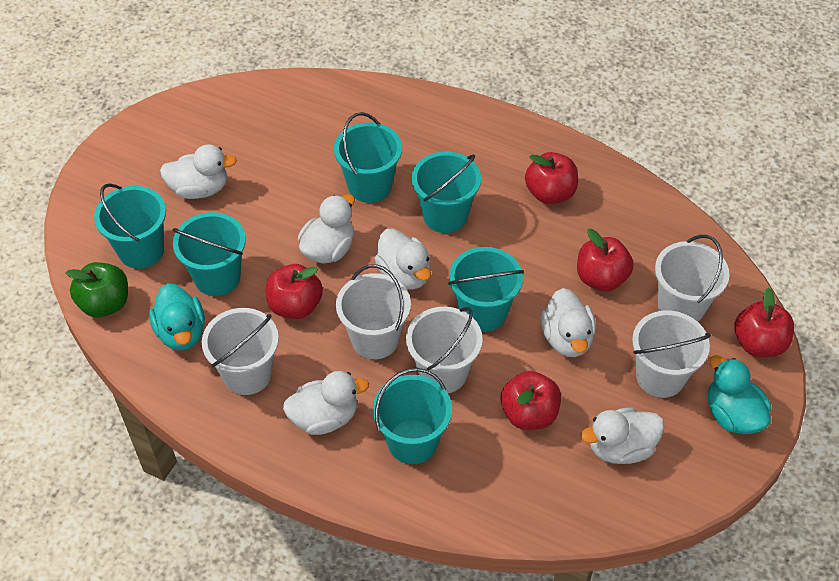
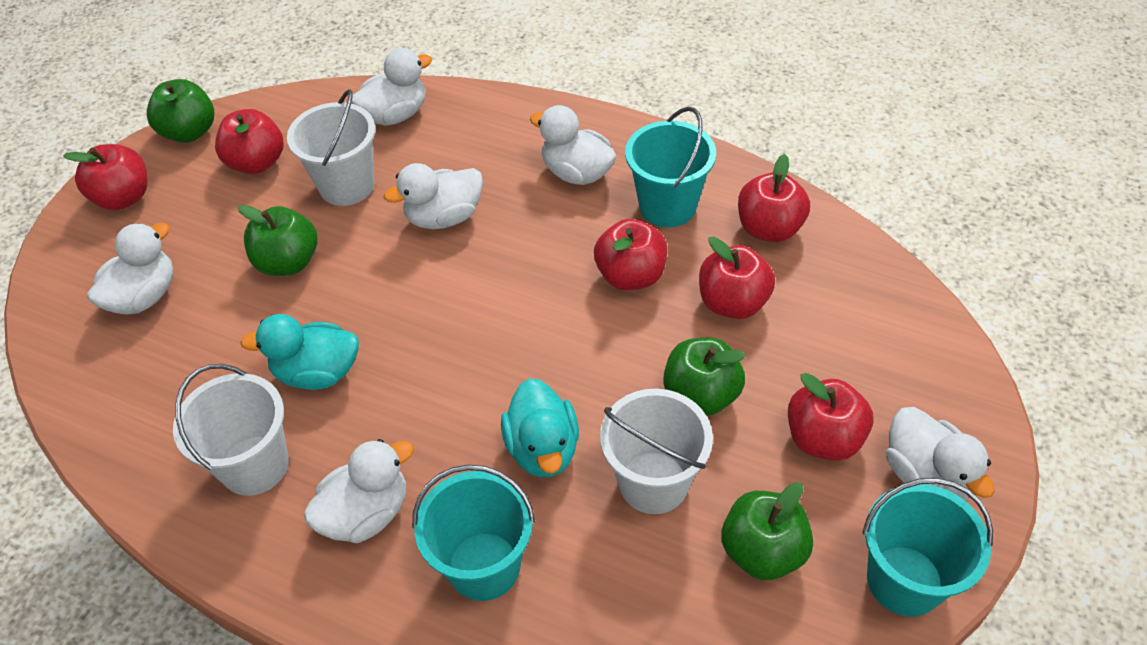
green apple: 1 -> 4
red apple: 5 -> 6
turquoise bucket: 6 -> 3
white bucket: 5 -> 3

